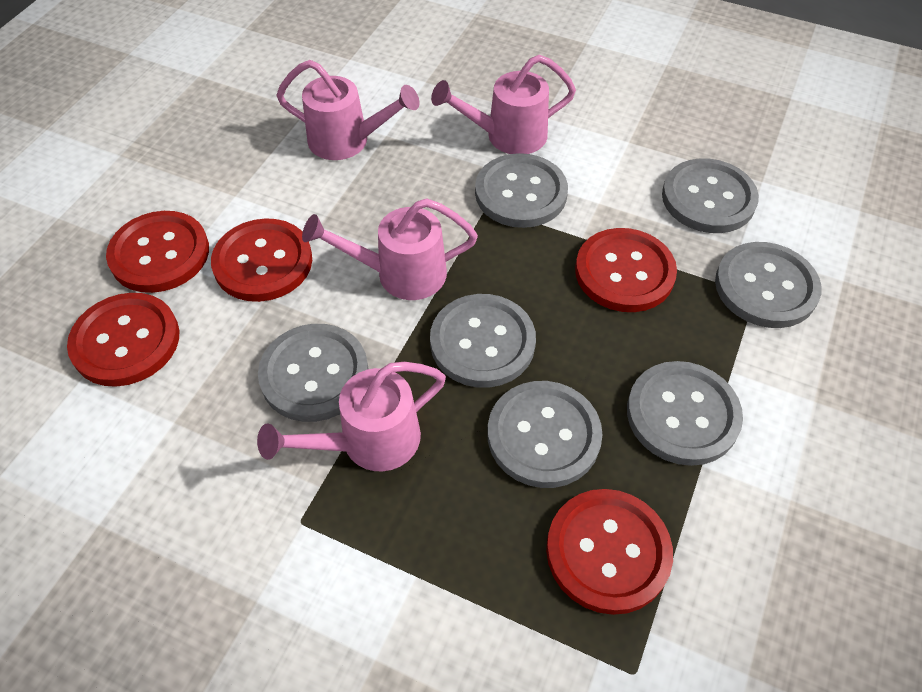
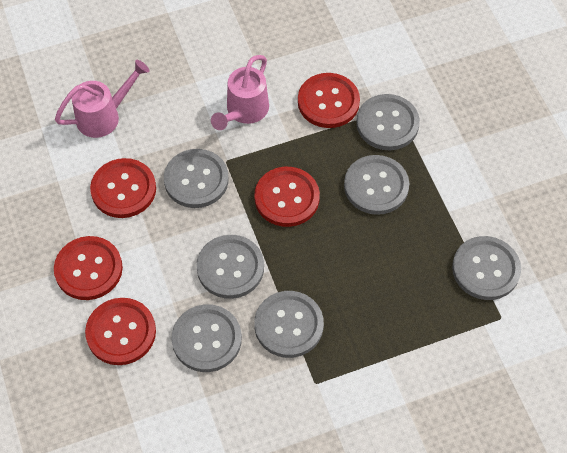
pink watering can: 4 -> 2

